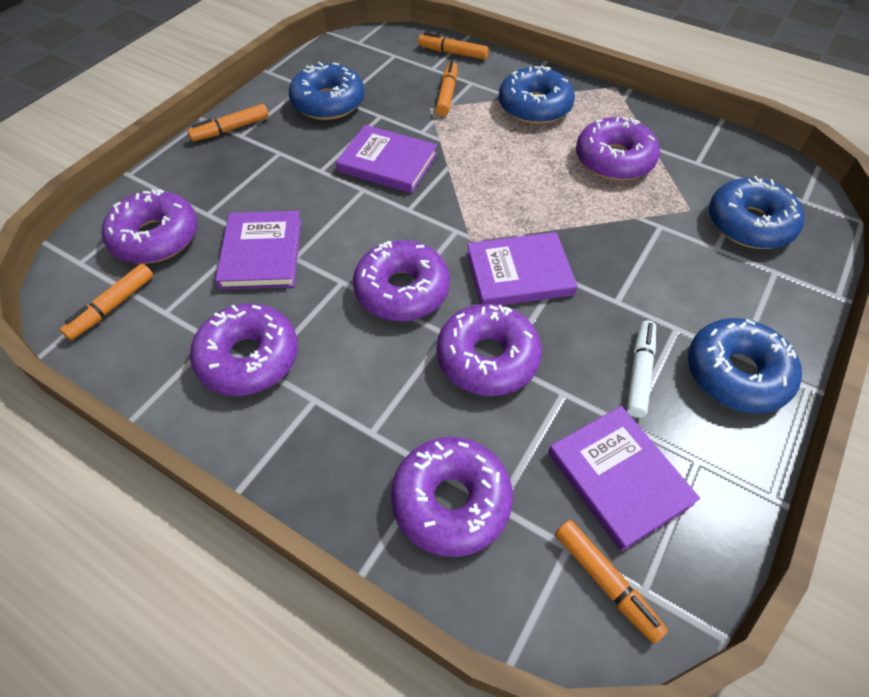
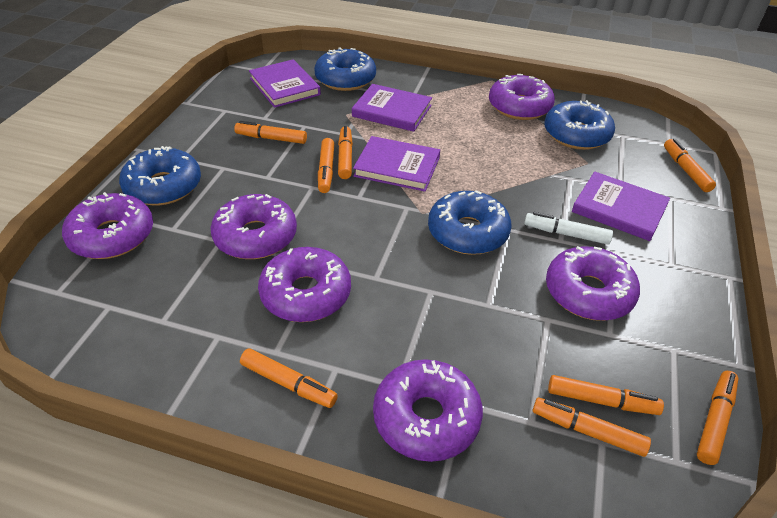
orange marker: 5 -> 8

